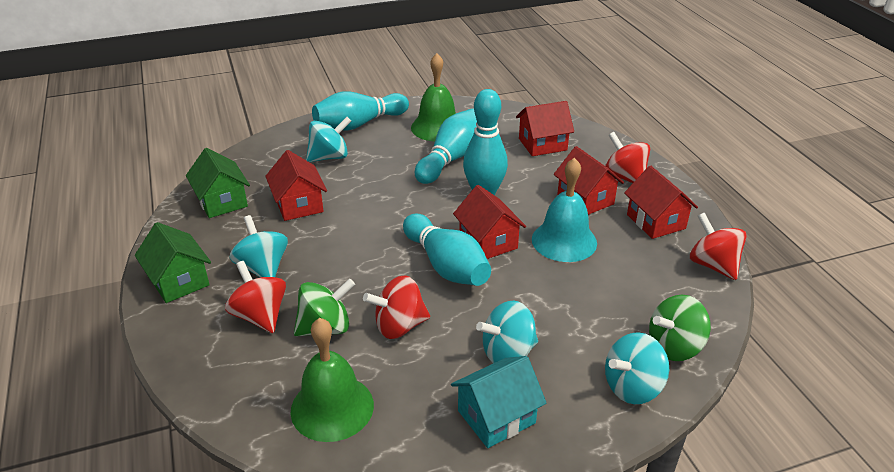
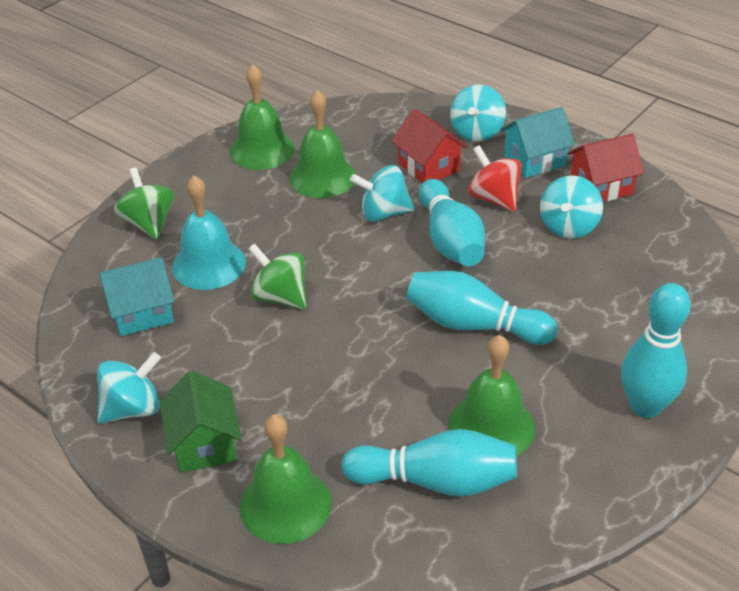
green bell: 2 -> 4
green house: 2 -> 1
red house: 5 -> 2
red spinning top: 4 -> 1
turquoise house: 1 -> 2

